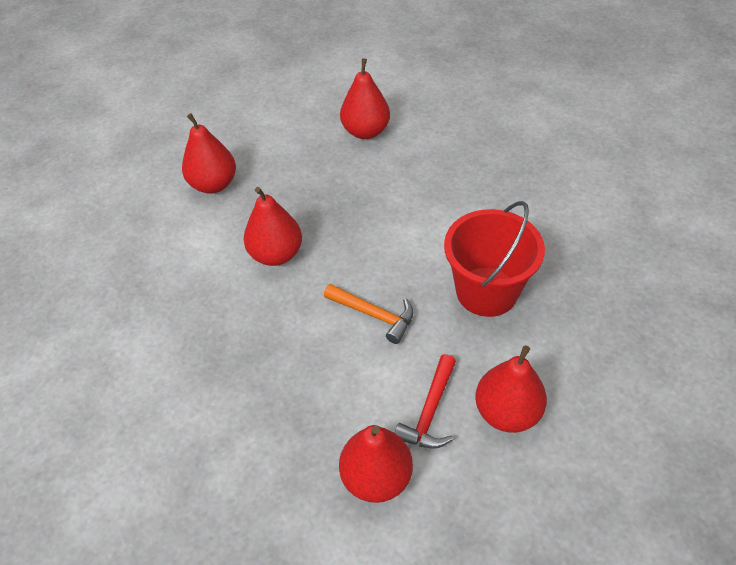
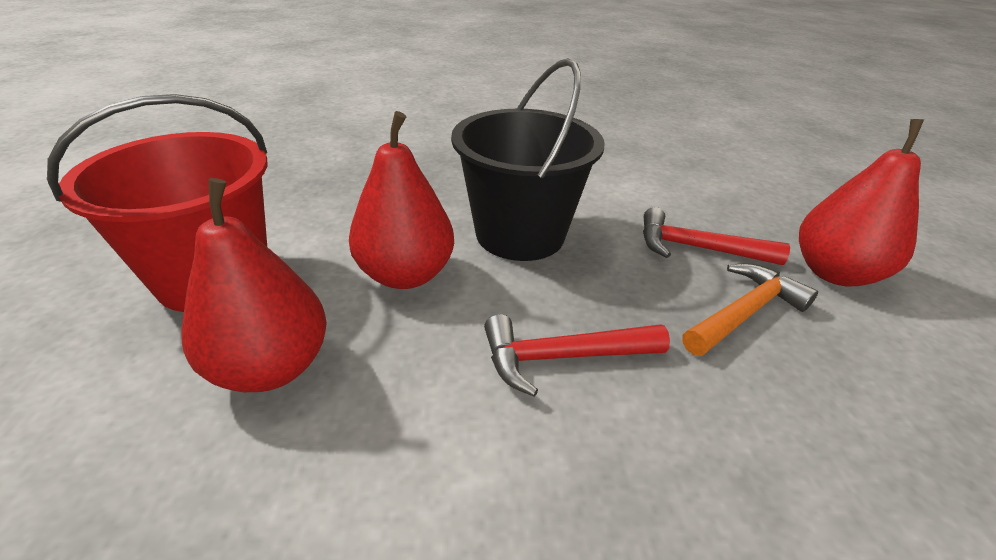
black bucket: 0 -> 1
red hammer: 1 -> 2
red pear: 5 -> 3

